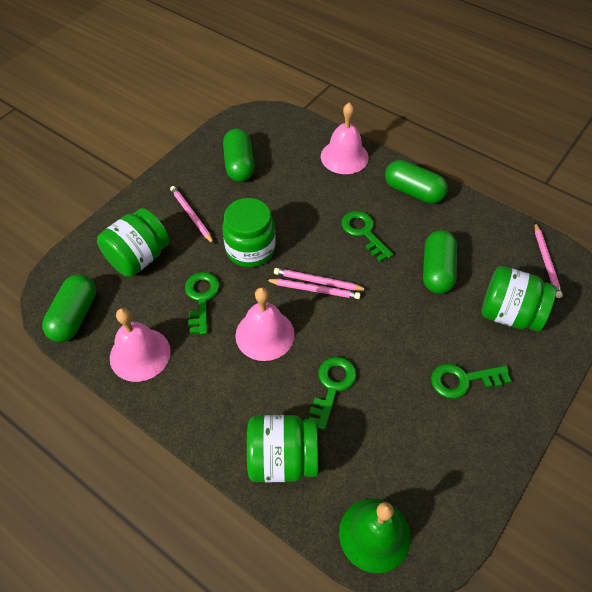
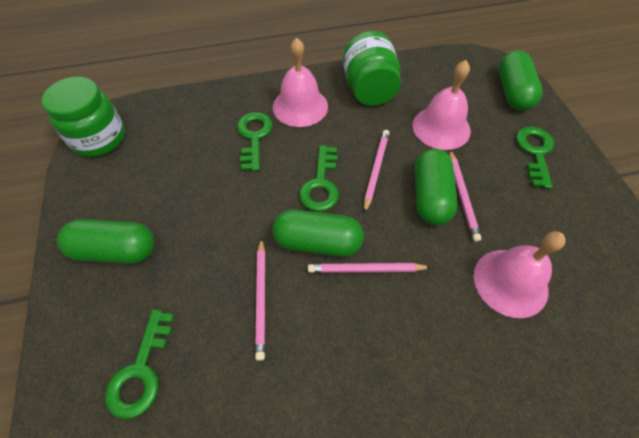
green bell: 1 -> 0
green jar: 4 -> 2

